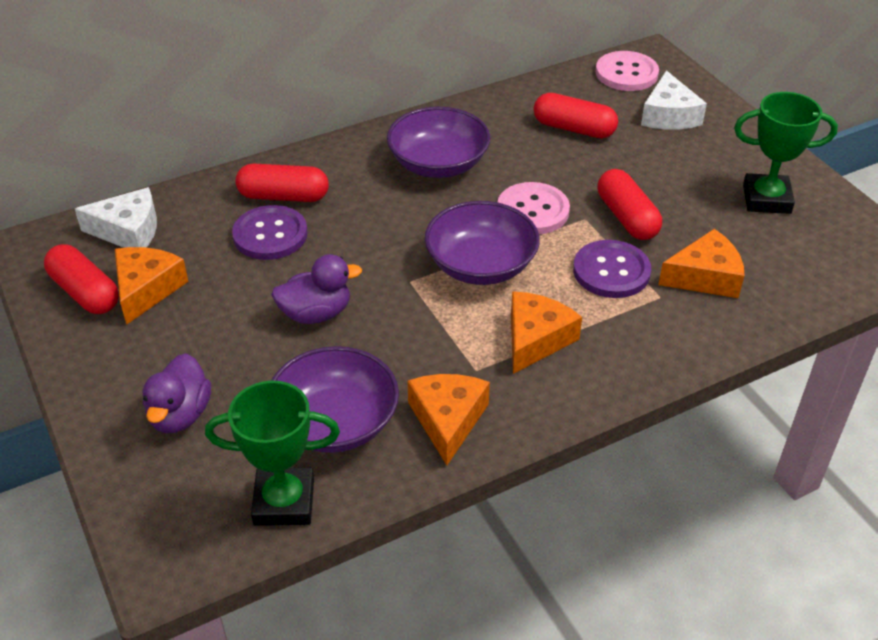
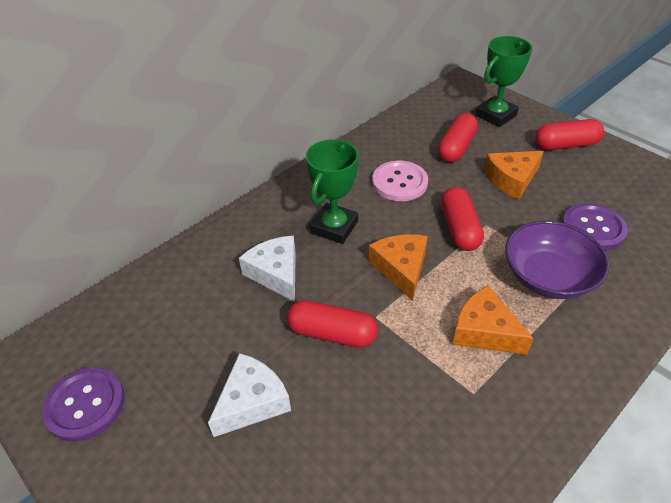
orange cheese: 4 -> 3
pink button: 2 -> 1
purple bowl: 3 -> 1
purple duck: 2 -> 0

